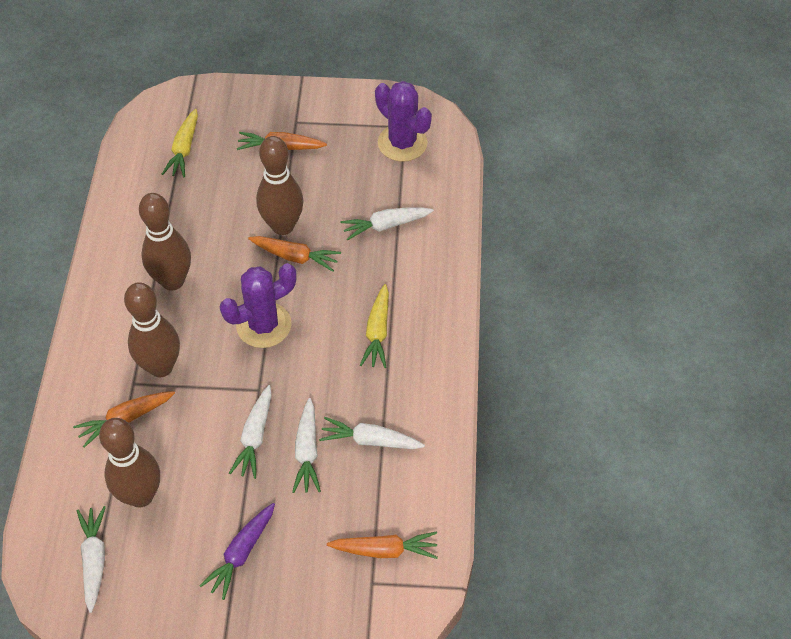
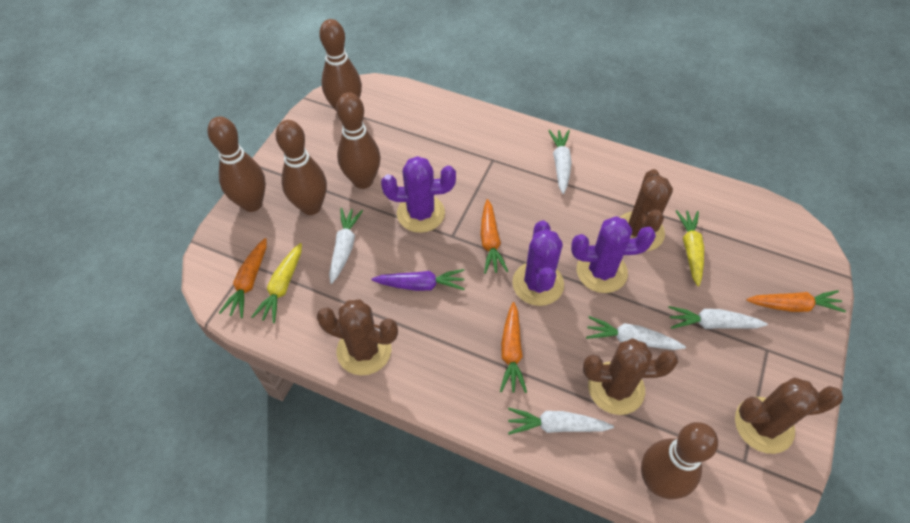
brown bowling pin: 4 -> 5
brown cactus: 0 -> 4
purple cactus: 2 -> 3

